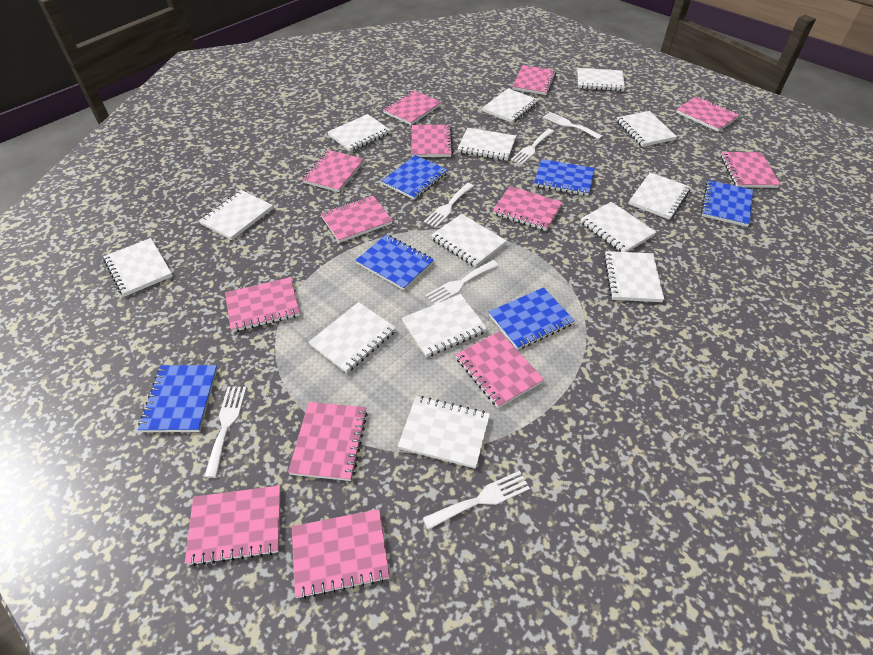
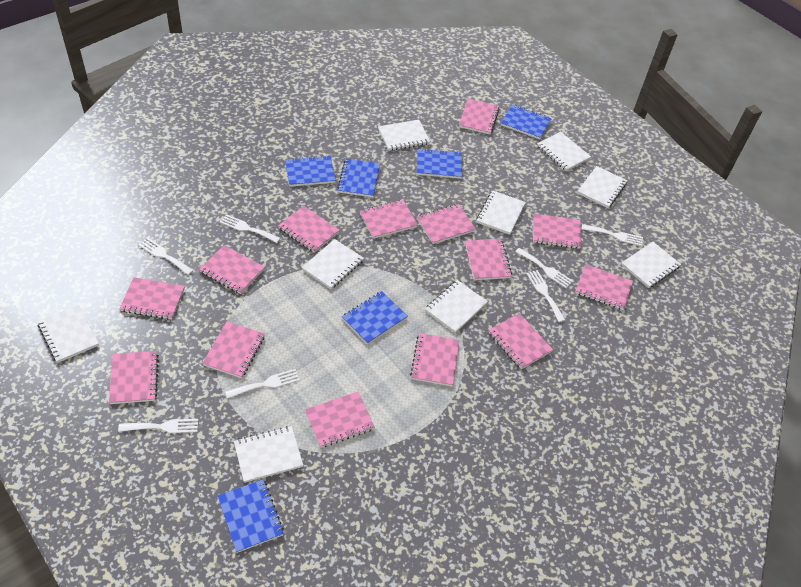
pink notebook: 13 -> 14
white fork: 6 -> 7
white notebook: 14 -> 9

